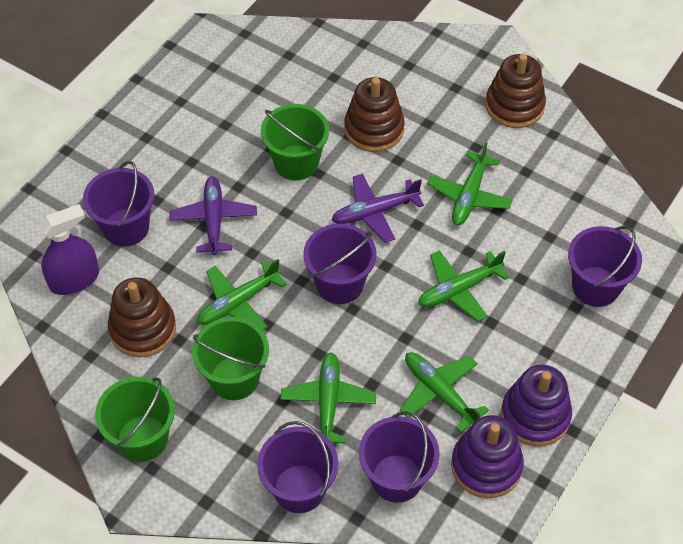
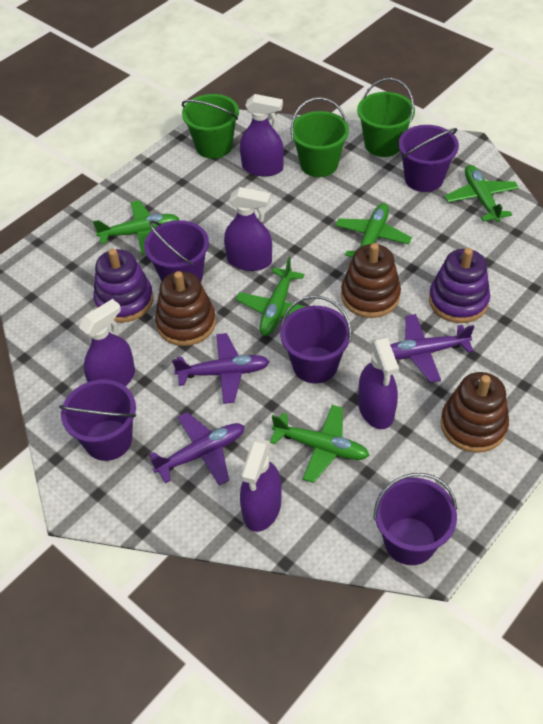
purple plane: 2 -> 3
purple spray bottle: 1 -> 5

